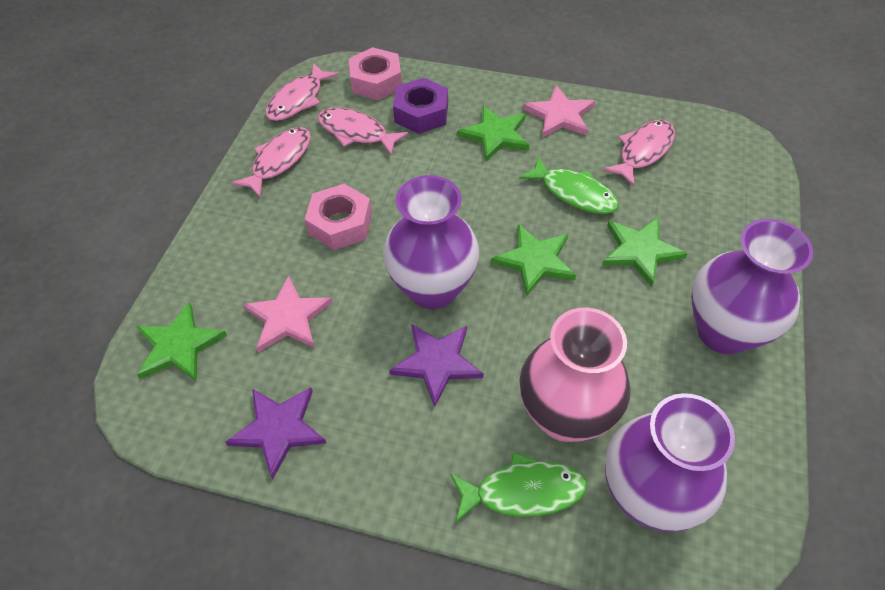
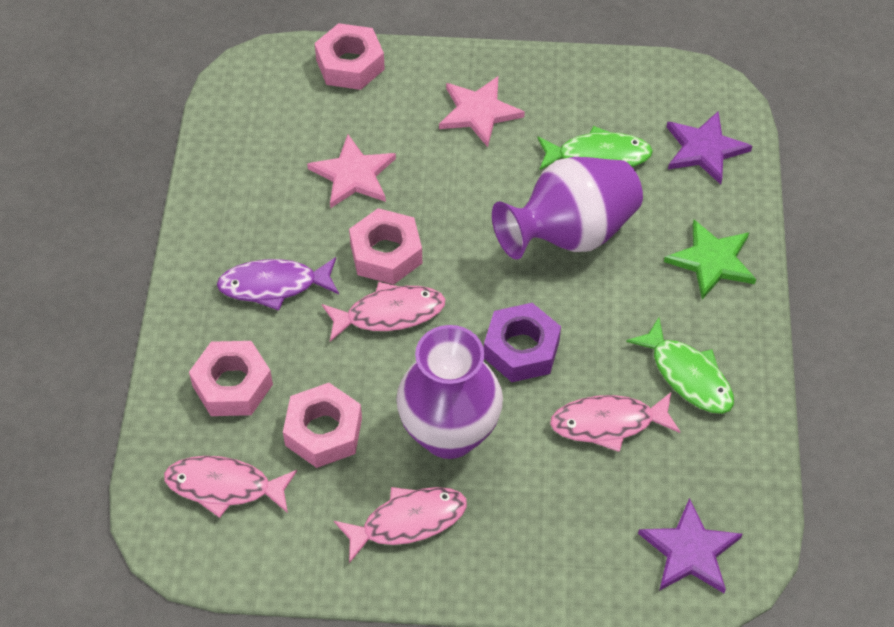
green star: 4 -> 1
pink nut: 2 -> 4
pink vase: 1 -> 0
purple fish: 0 -> 1
purple vase: 3 -> 2

